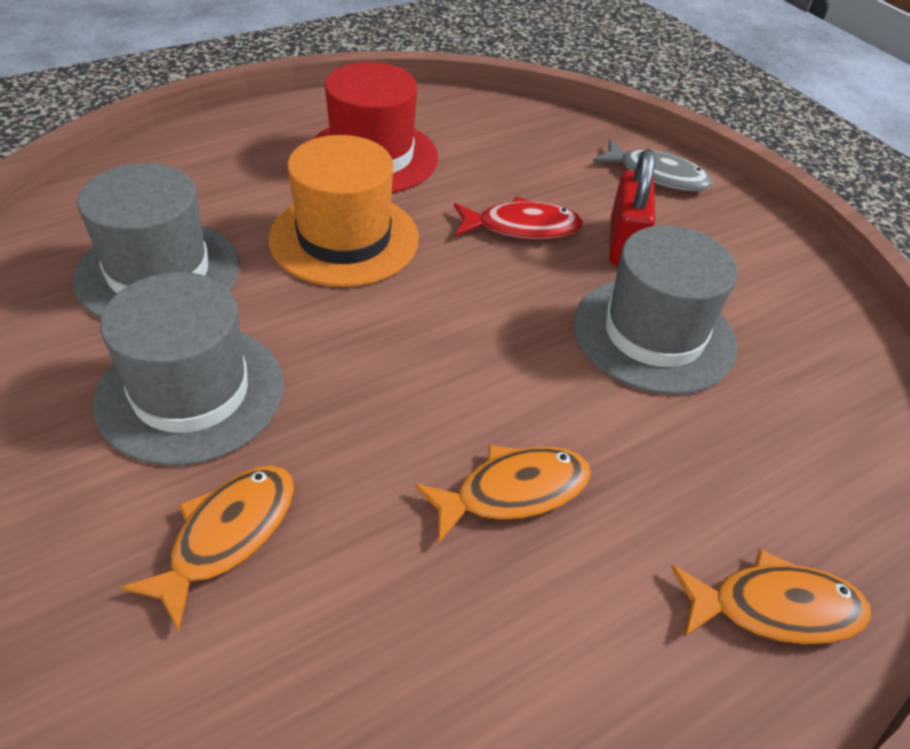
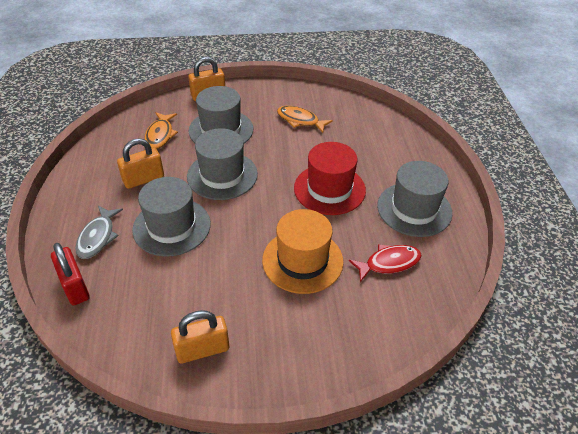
grey hat: 3 -> 4
orange fish: 3 -> 2
orange padlock: 0 -> 3

